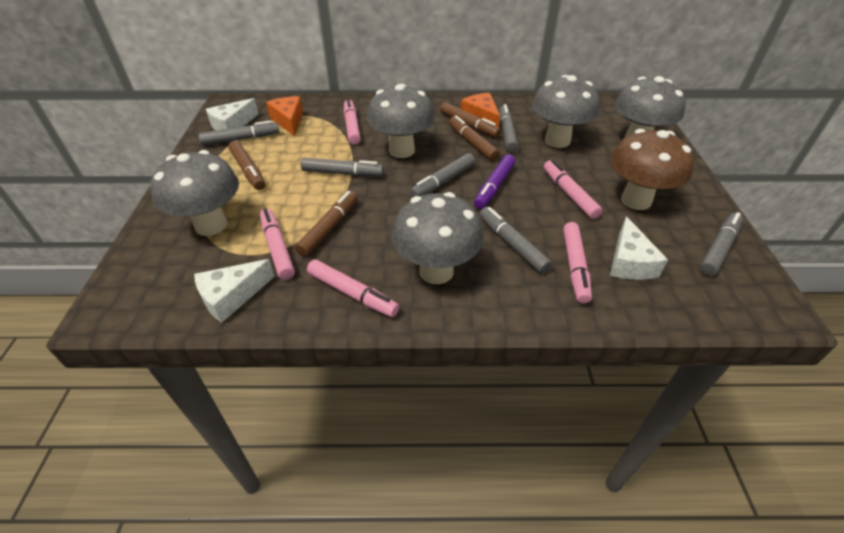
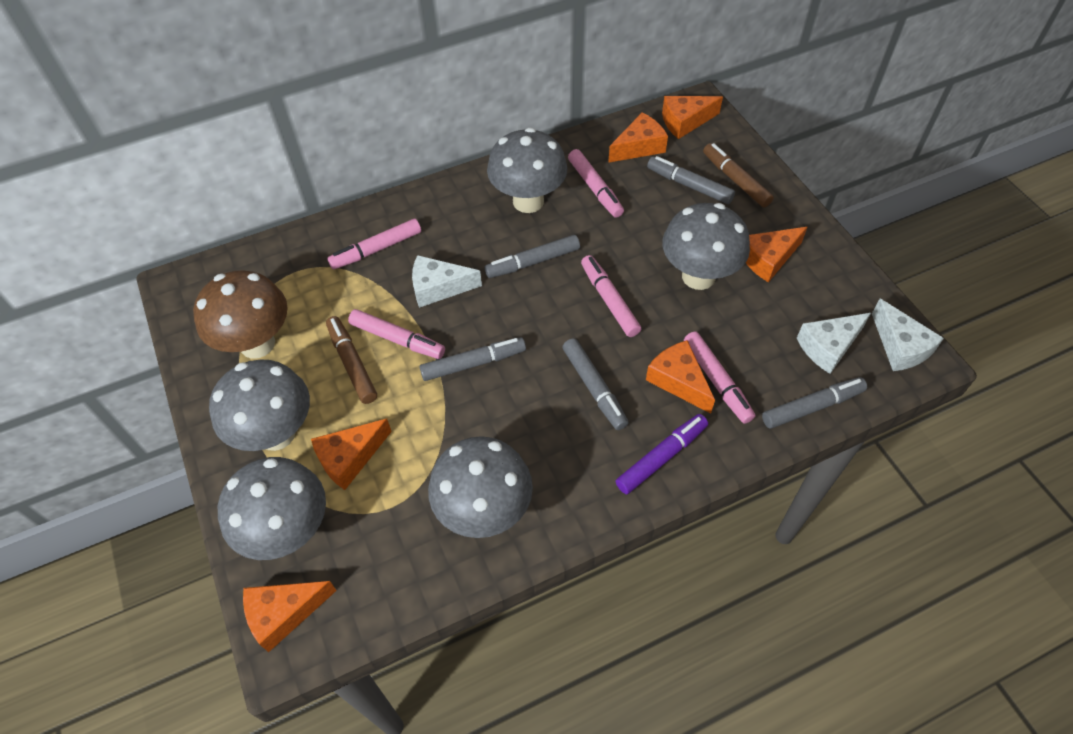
brown marker: 4 -> 2
grey marker: 6 -> 5
orange cheese: 2 -> 6

